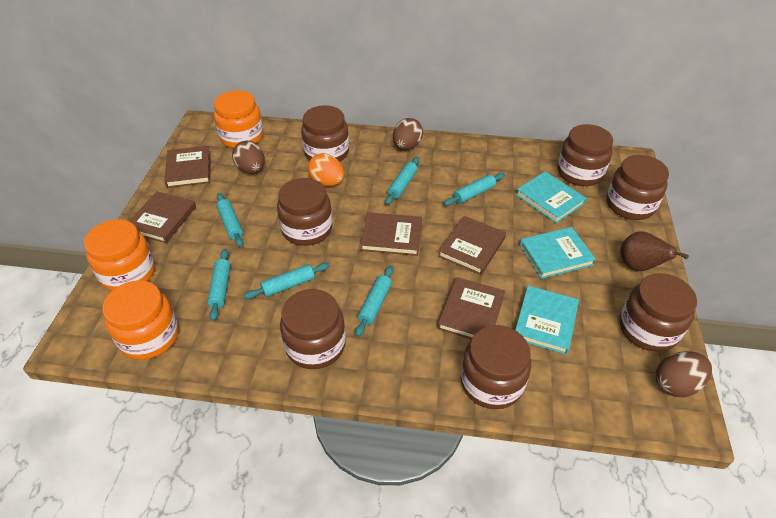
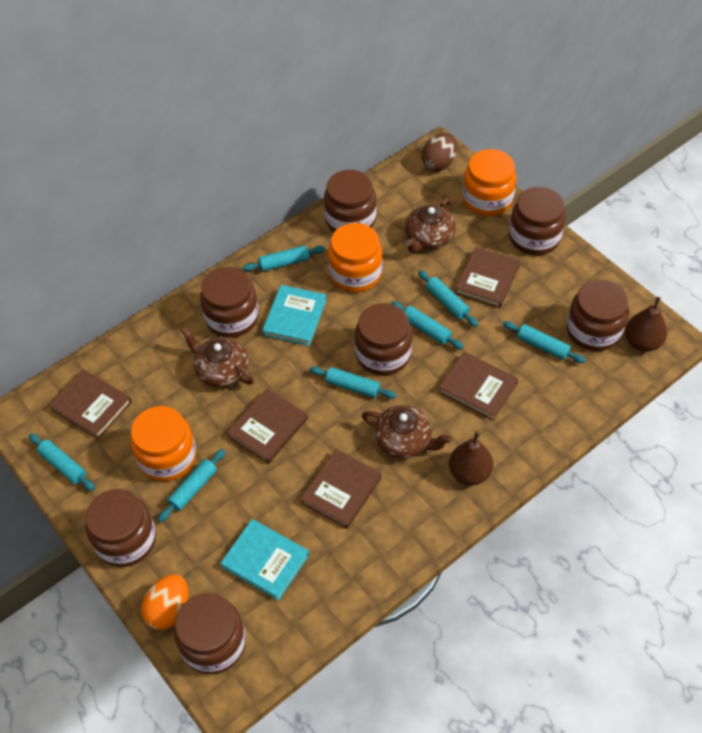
brown egg: 3 -> 1
brown pear: 1 -> 2
brown teapot: 0 -> 3
turquoise book: 3 -> 2
turquoise rolling pin: 6 -> 7

